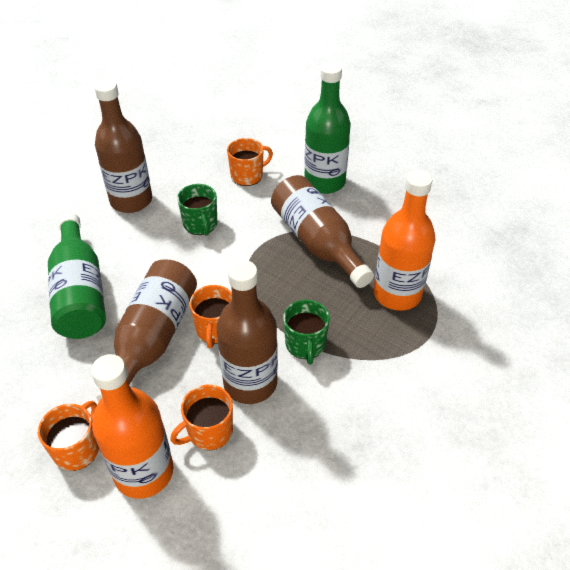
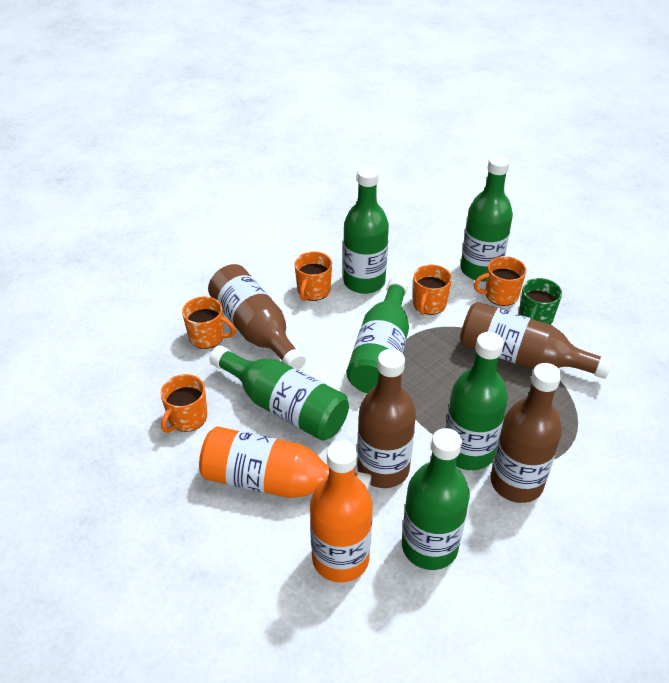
green bottle: 2 -> 6
green mug: 2 -> 1
orange mug: 4 -> 5

